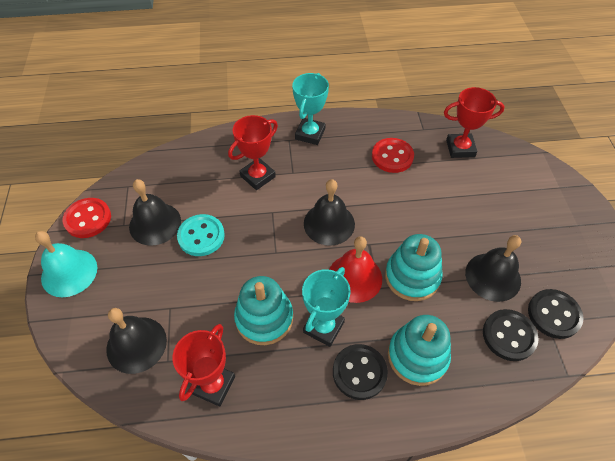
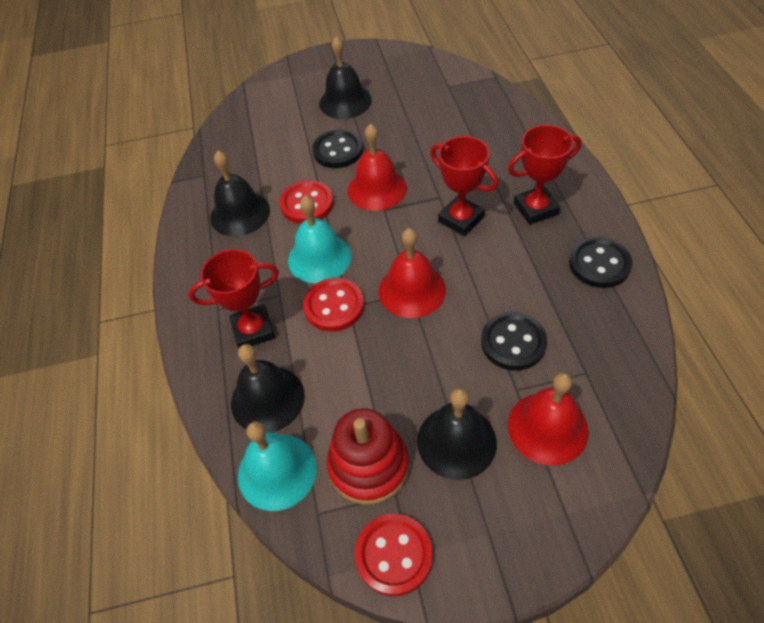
red bell: 1 -> 3
red button: 2 -> 3
red stacking toy: 0 -> 1
turquoise bell: 1 -> 2
turquoise button: 1 -> 0
turquoise stacking toy: 3 -> 0
turquoise trophy: 2 -> 0

